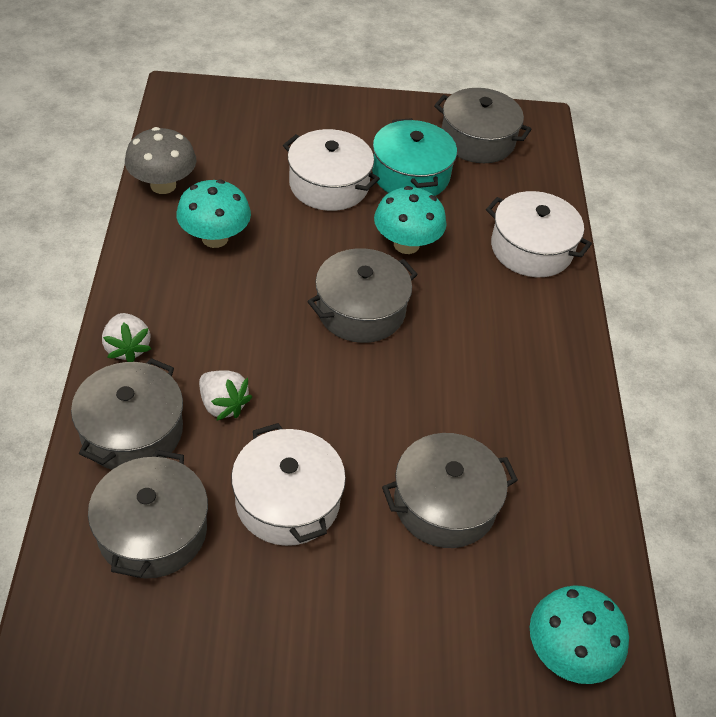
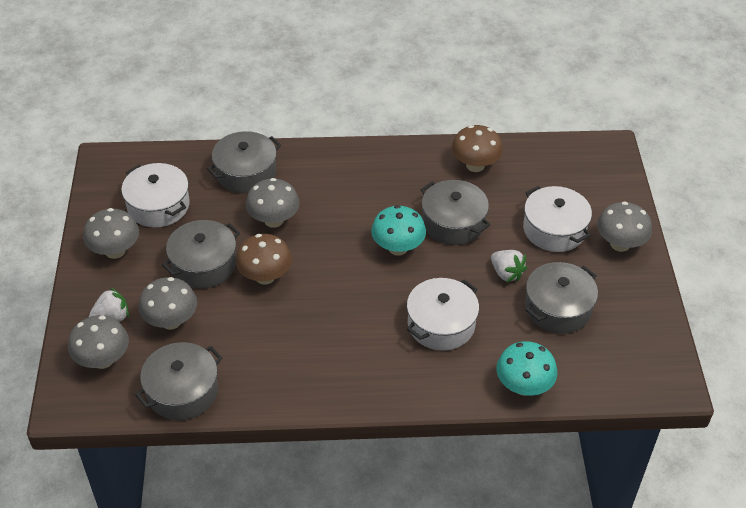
brown mushroom: 0 -> 2
grey mushroom: 1 -> 5
turquoise mushroom: 3 -> 2
turquoise pot: 1 -> 0

